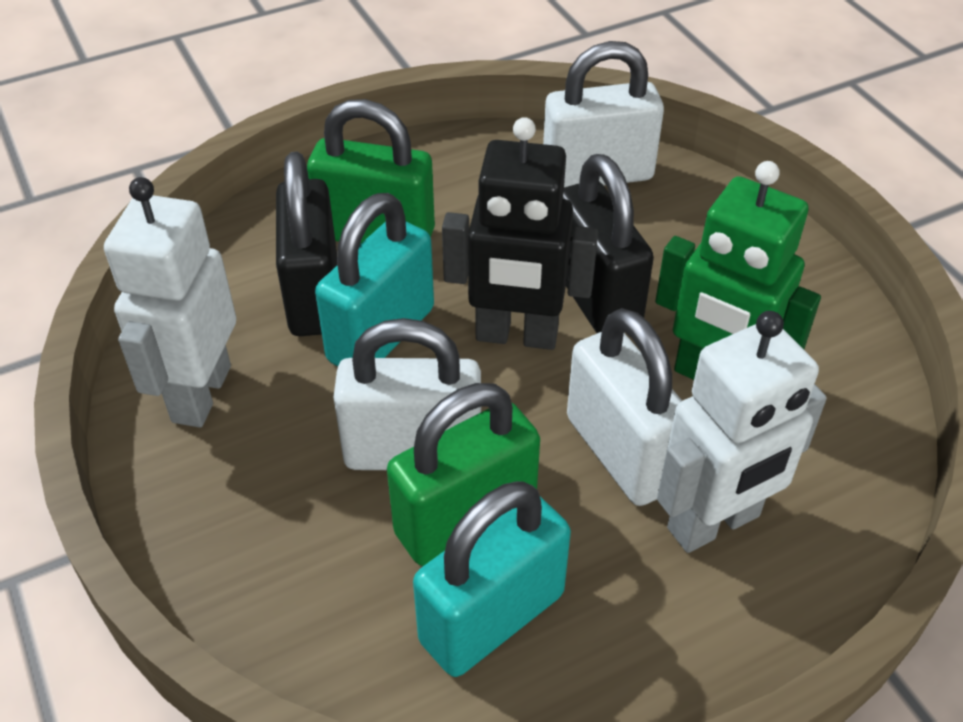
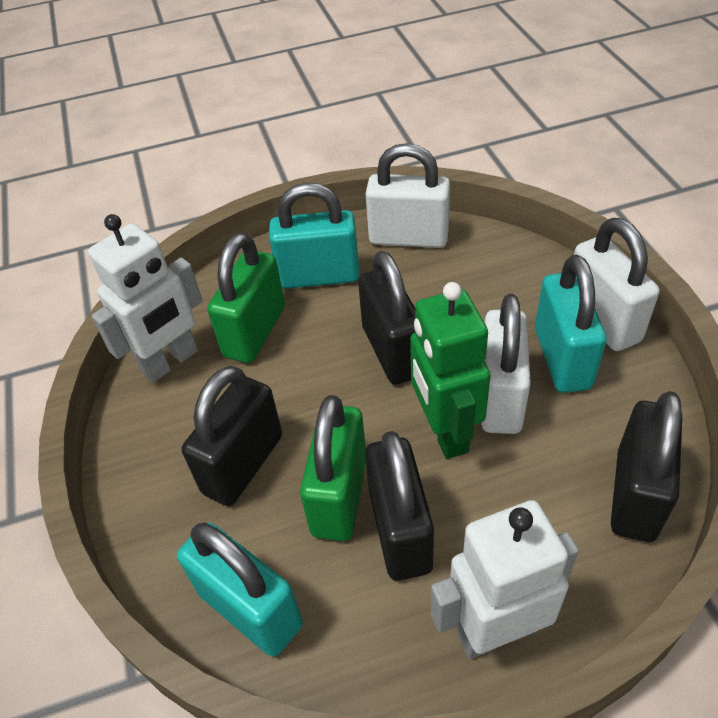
black padlock: 2 -> 4
black robot: 1 -> 0
turquoise padlock: 2 -> 3

